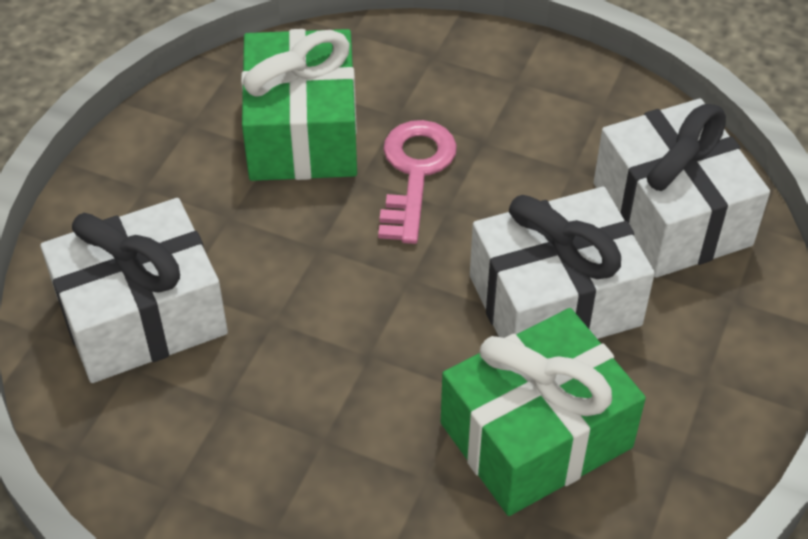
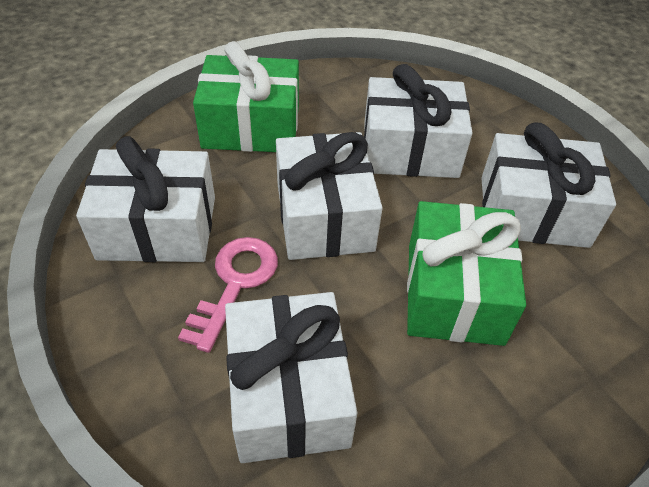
white gift: 3 -> 5

